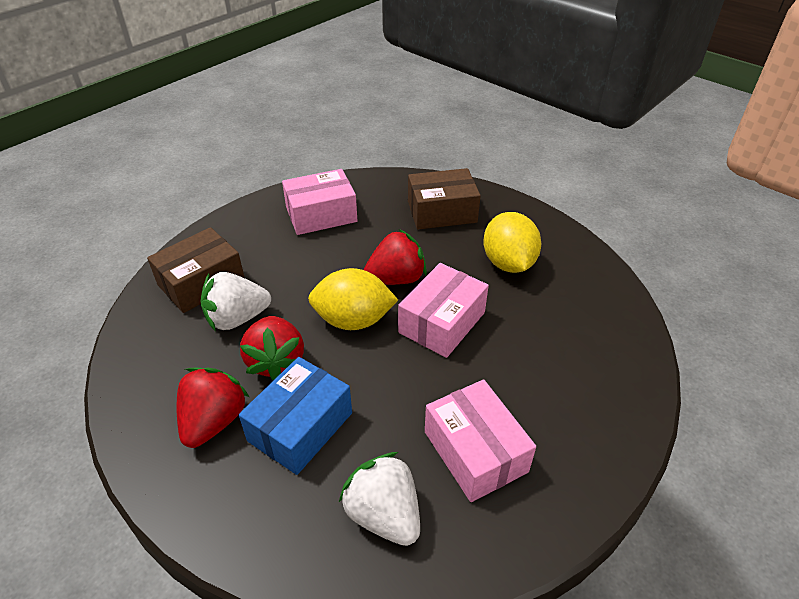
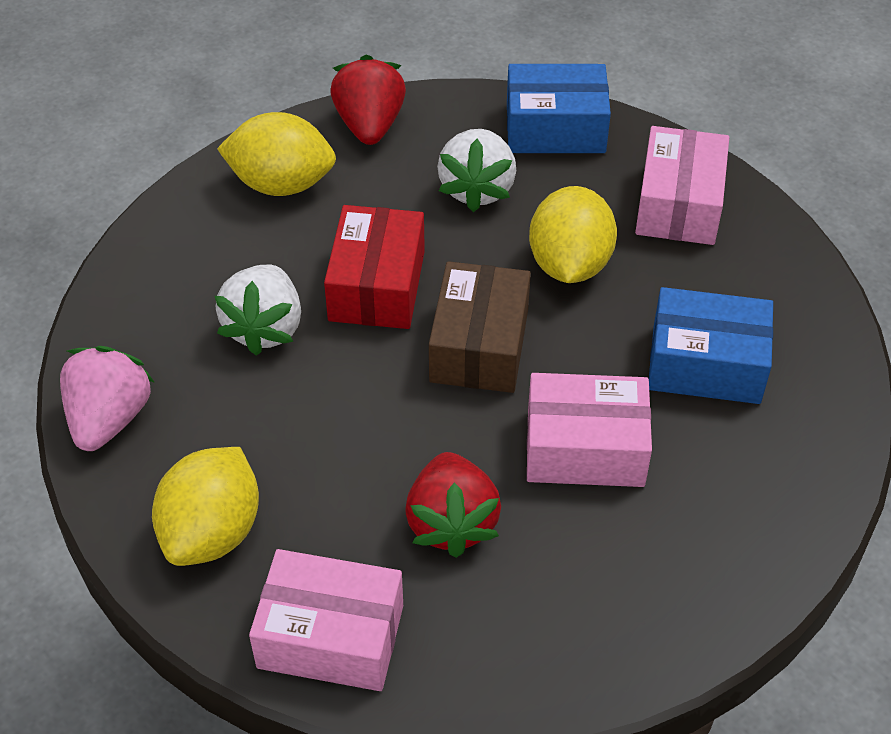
blue box: 1 -> 2
brown box: 2 -> 1
pink strawberry: 0 -> 1
red box: 0 -> 1
red strawberry: 3 -> 2
yellow lemon: 2 -> 3

